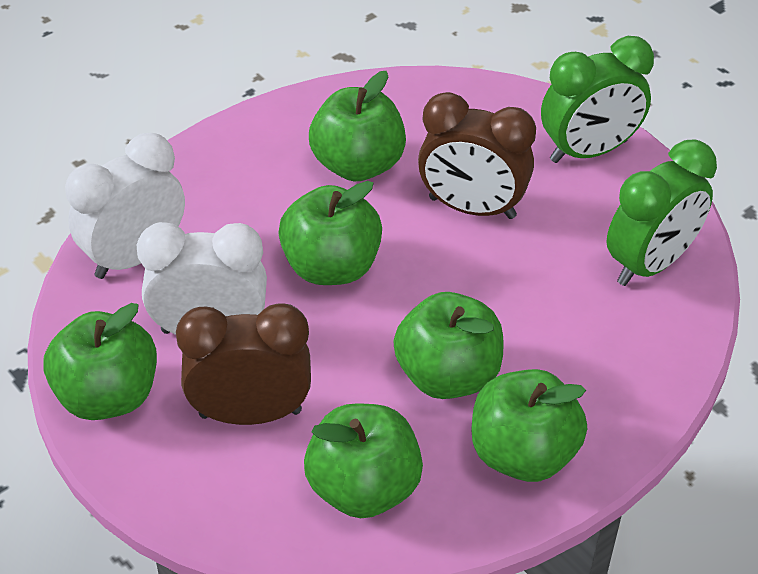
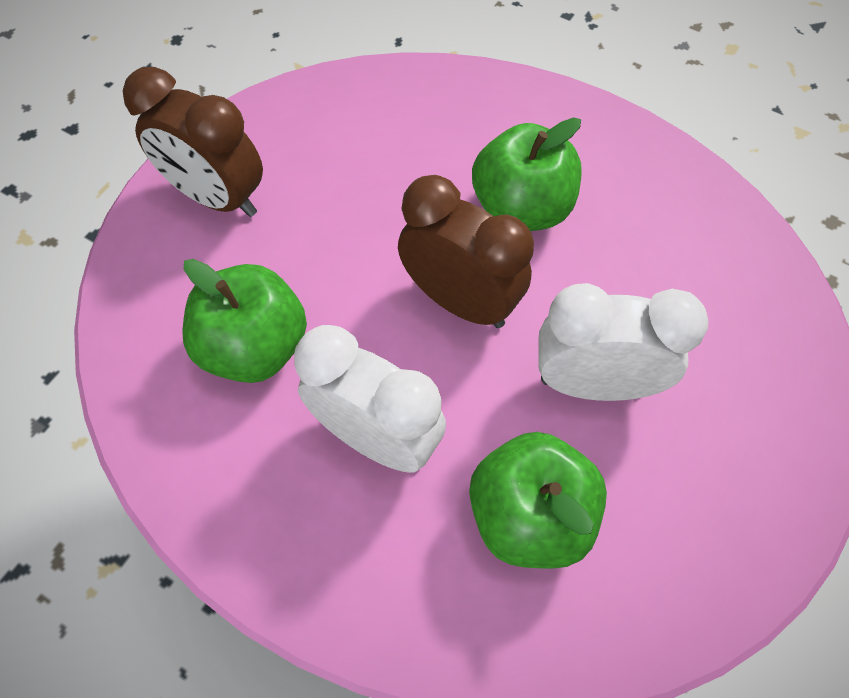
green apple: 6 -> 3
green clock: 2 -> 0

